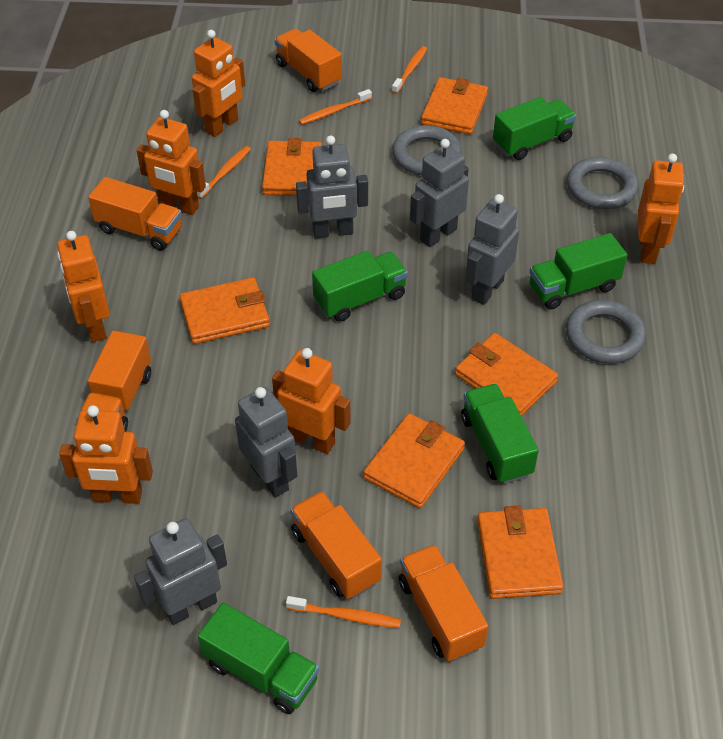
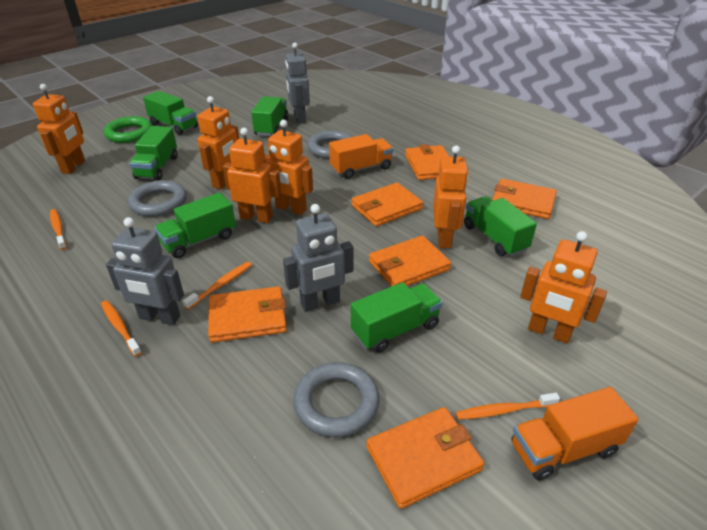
green ring: 0 -> 1
green truck: 5 -> 6
grey robot: 5 -> 3
orange truck: 5 -> 2

